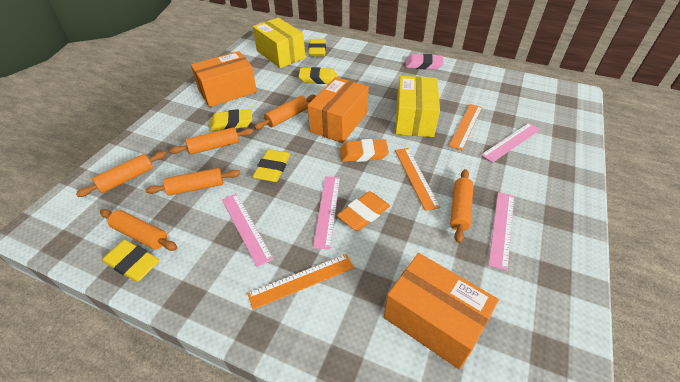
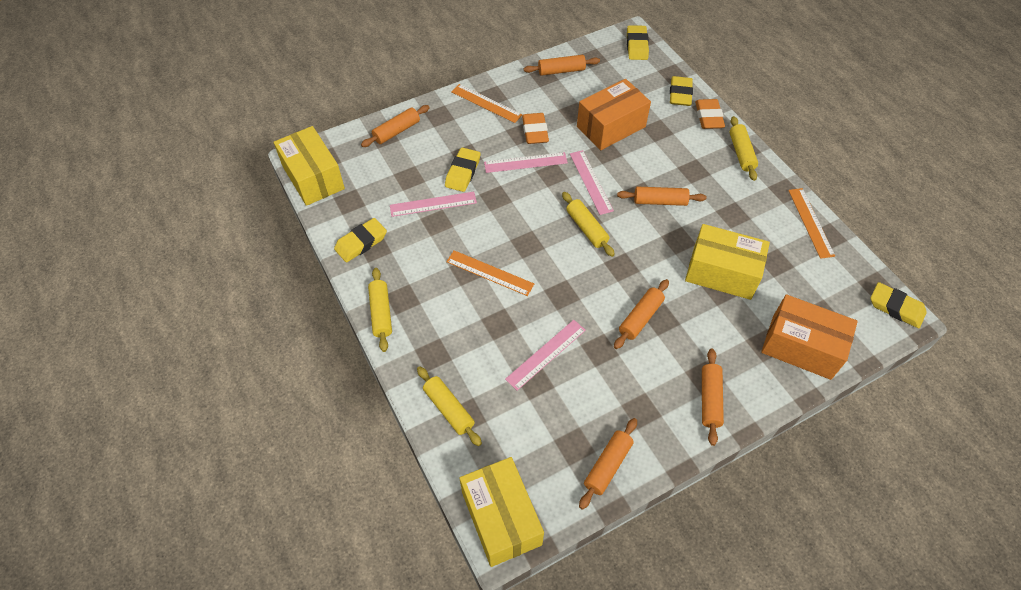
orange box: 3 -> 2
pink eraser: 1 -> 0
yellow box: 2 -> 3
yellow rolling pin: 0 -> 4

